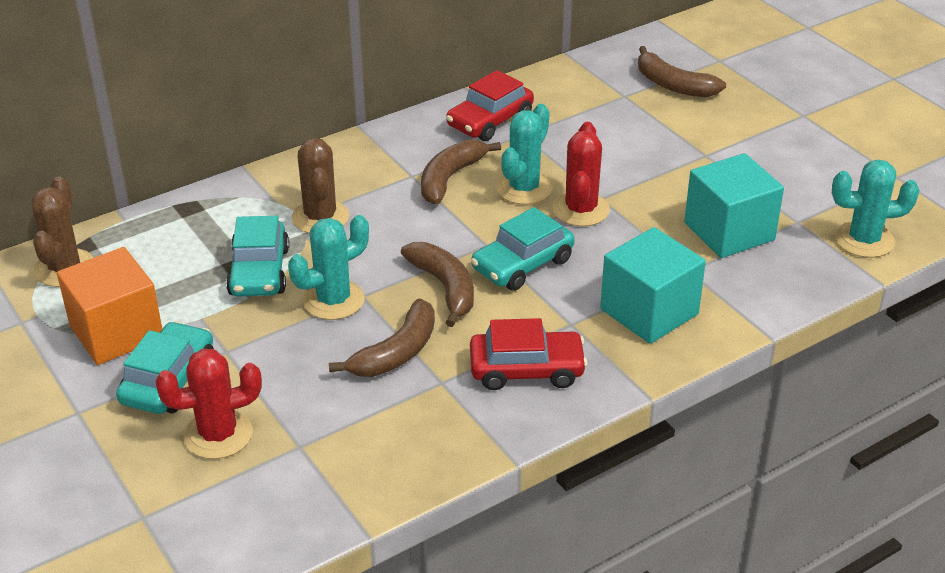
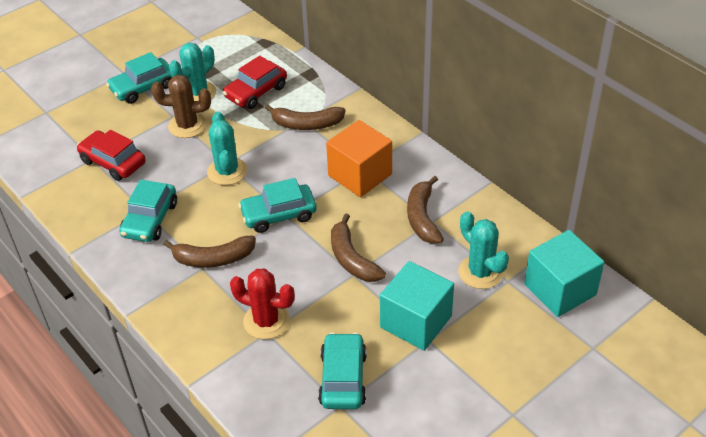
brown cactus: 2 -> 1
red cactus: 2 -> 1
turquoise car: 3 -> 4

